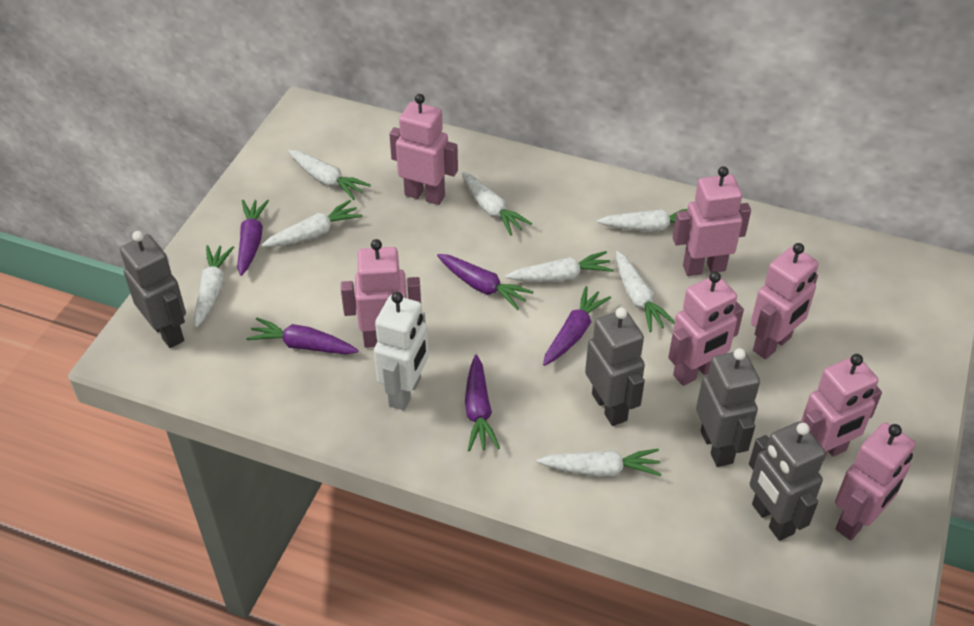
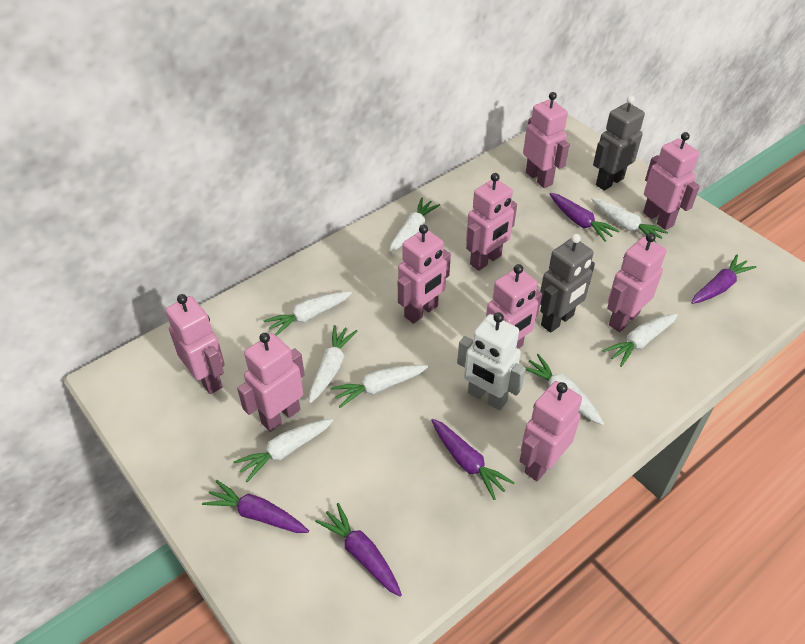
grey robot: 4 -> 2
pink robot: 7 -> 9

